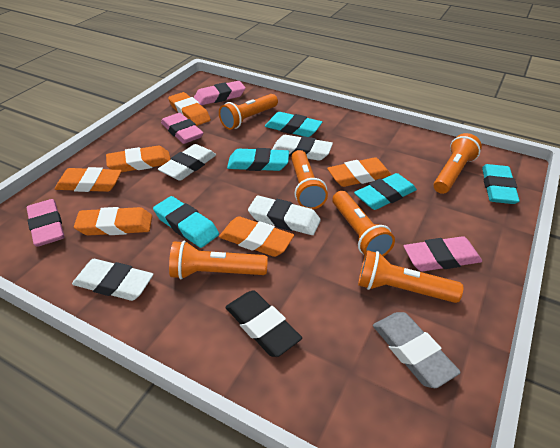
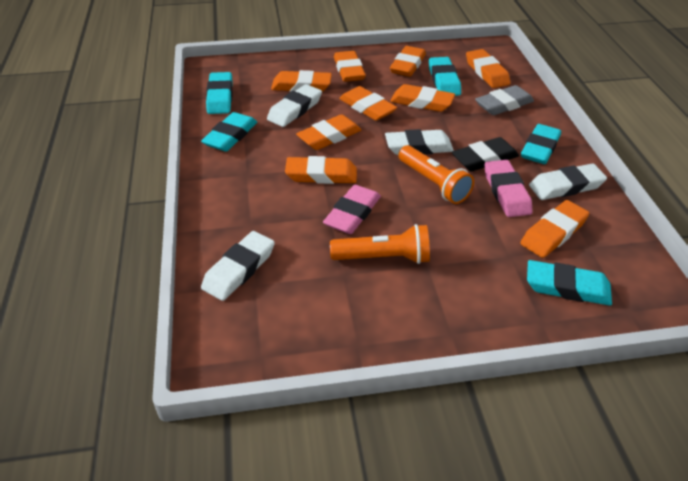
orange eraser: 6 -> 9
orange flashlight: 6 -> 2
pink eraser: 4 -> 2

